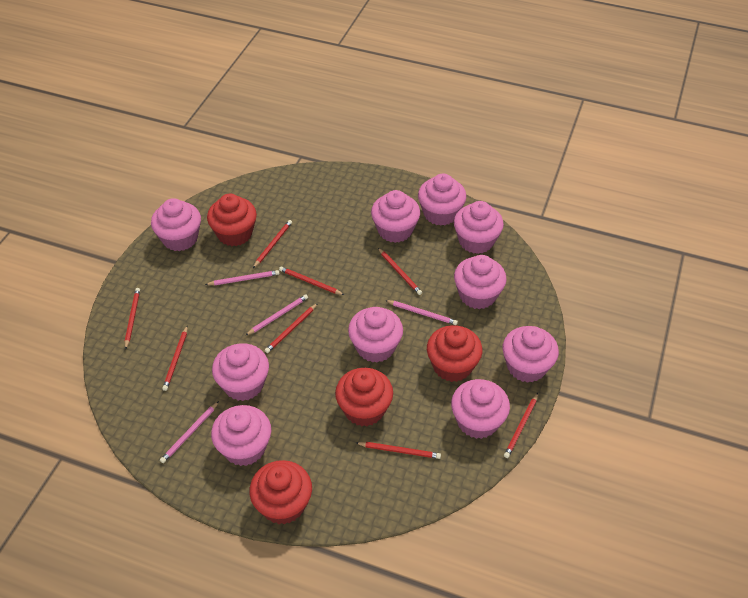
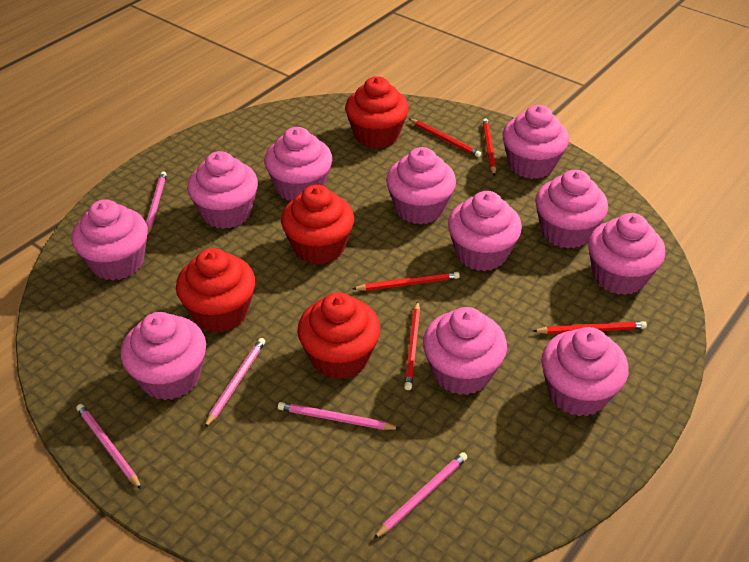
pink cupcake: 10 -> 11
pink pencil: 4 -> 5
red pencil: 8 -> 5

